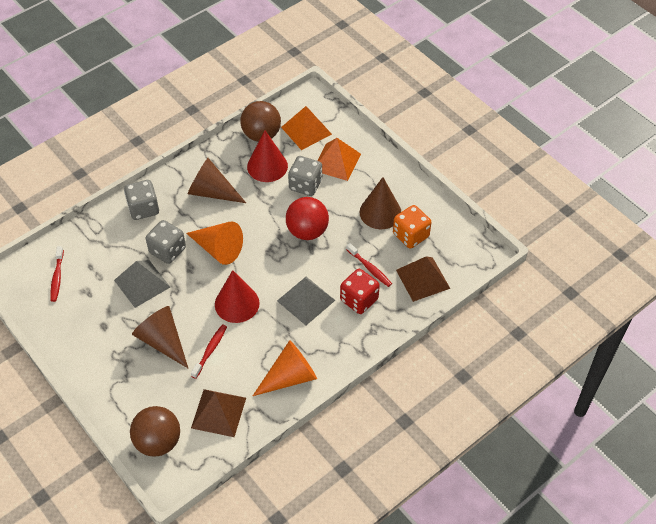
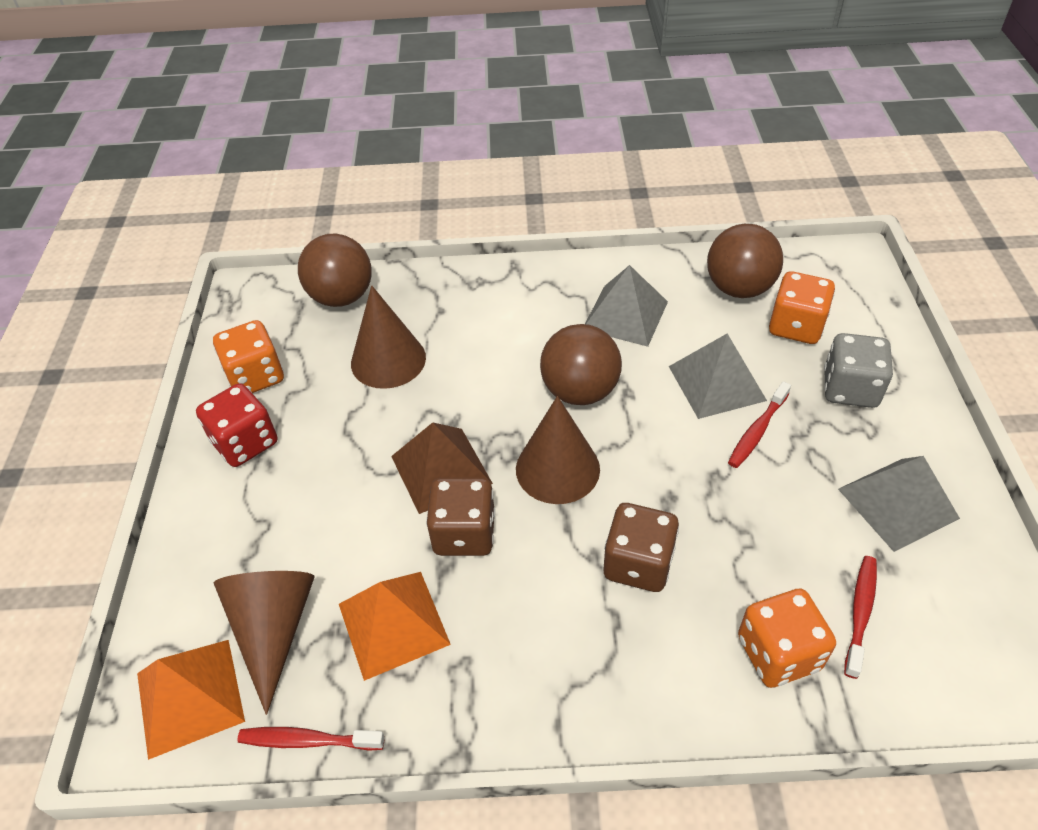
brown ball: 2 -> 3
brown dice: 0 -> 2
brown pyramid: 2 -> 1
grey dice: 3 -> 1
grey pyramid: 2 -> 3
orange cone: 2 -> 0
orange dice: 1 -> 3
red ball: 1 -> 0
red cone: 2 -> 0

